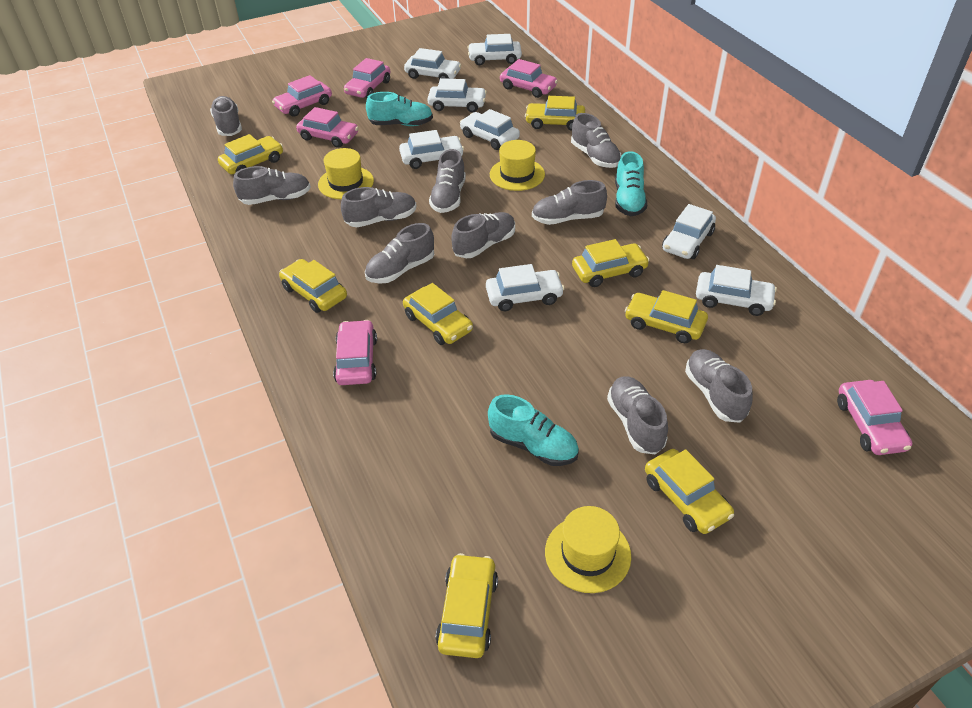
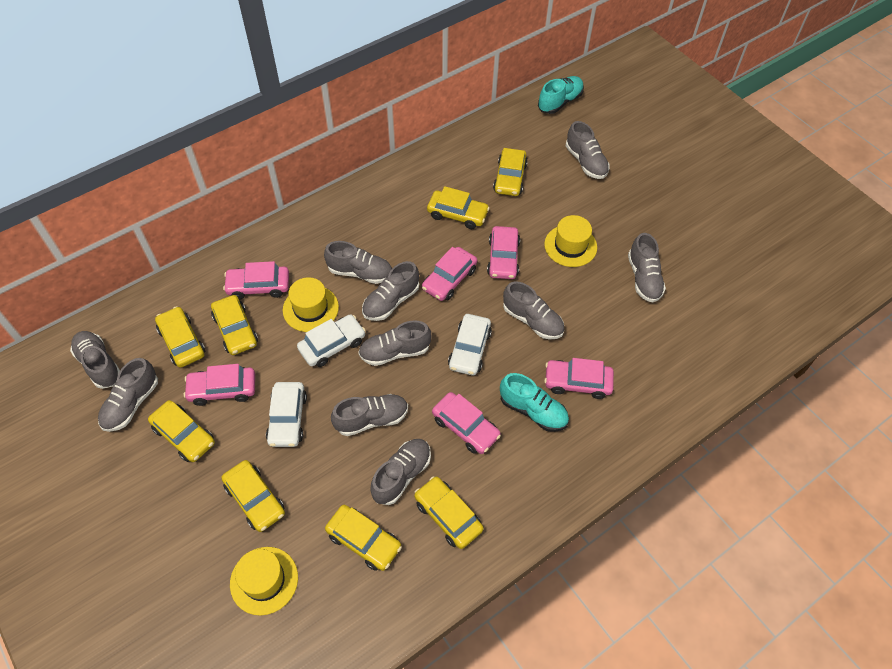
turquoise shoe: 3 -> 2
white car: 8 -> 3

